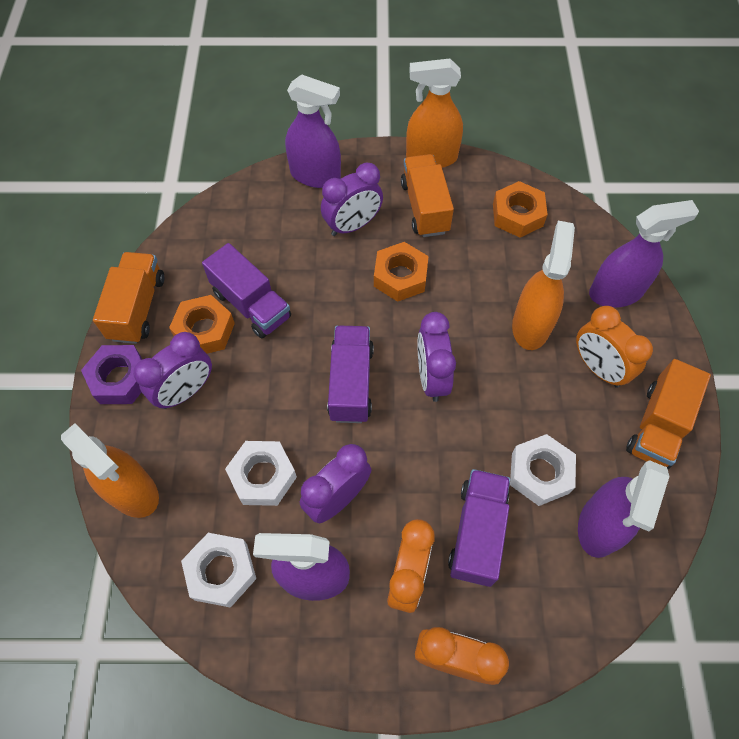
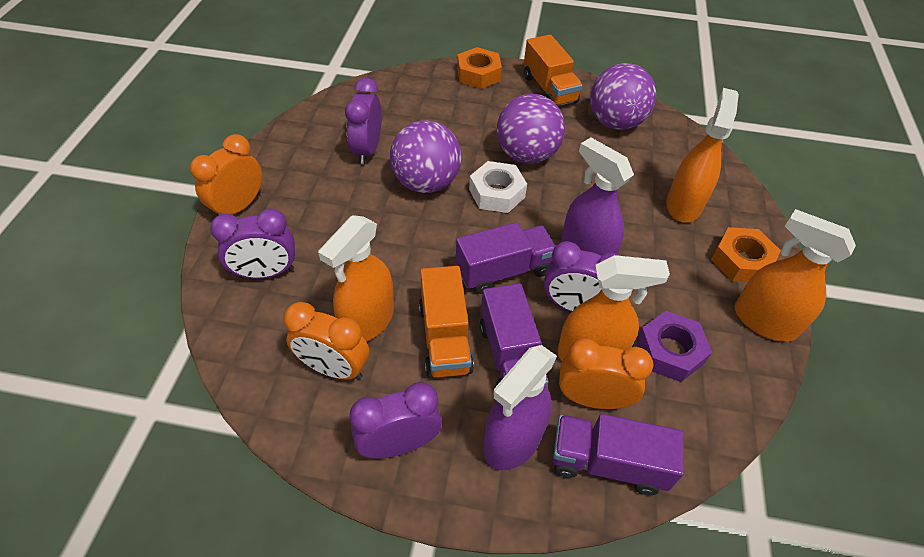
orange nut: 3 -> 2
orange spray bottle: 3 -> 4
orange truck: 3 -> 2
purple ball: 0 -> 3
purple spray bottle: 4 -> 2
white nut: 3 -> 1

